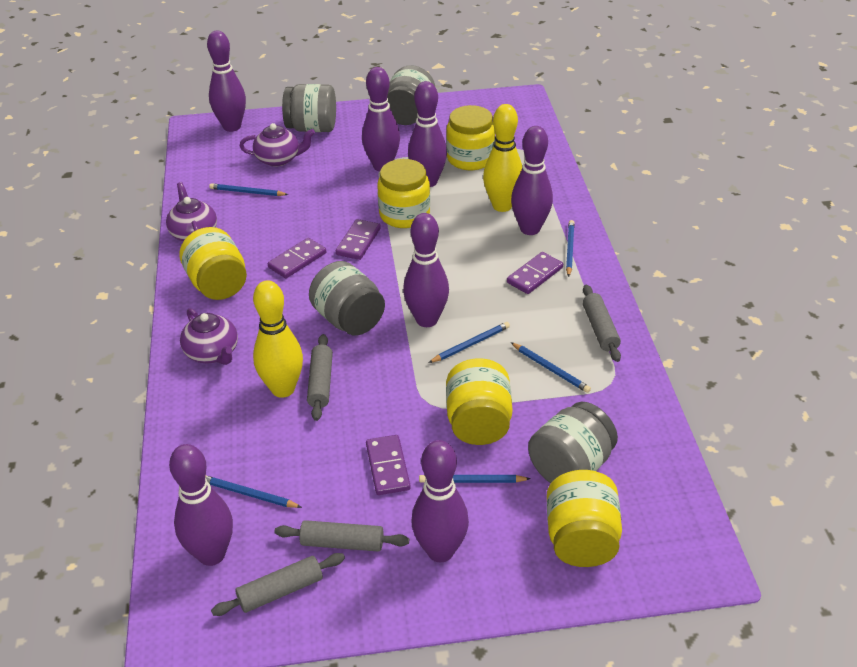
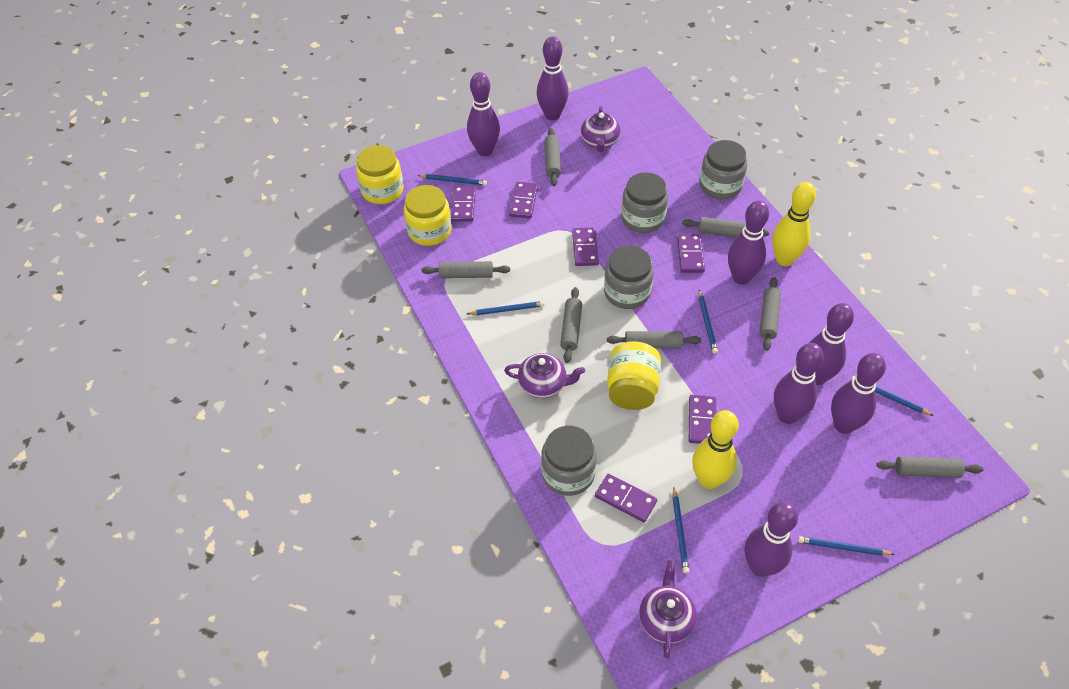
grey rolling pin: 4 -> 7
purple domino: 4 -> 6
yellow jar: 5 -> 3

